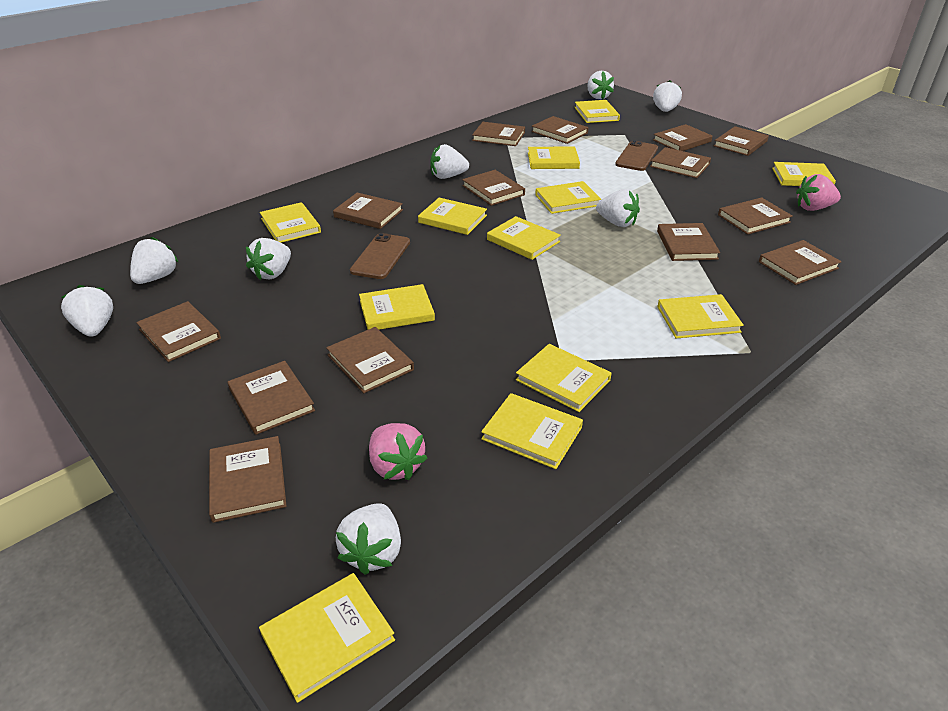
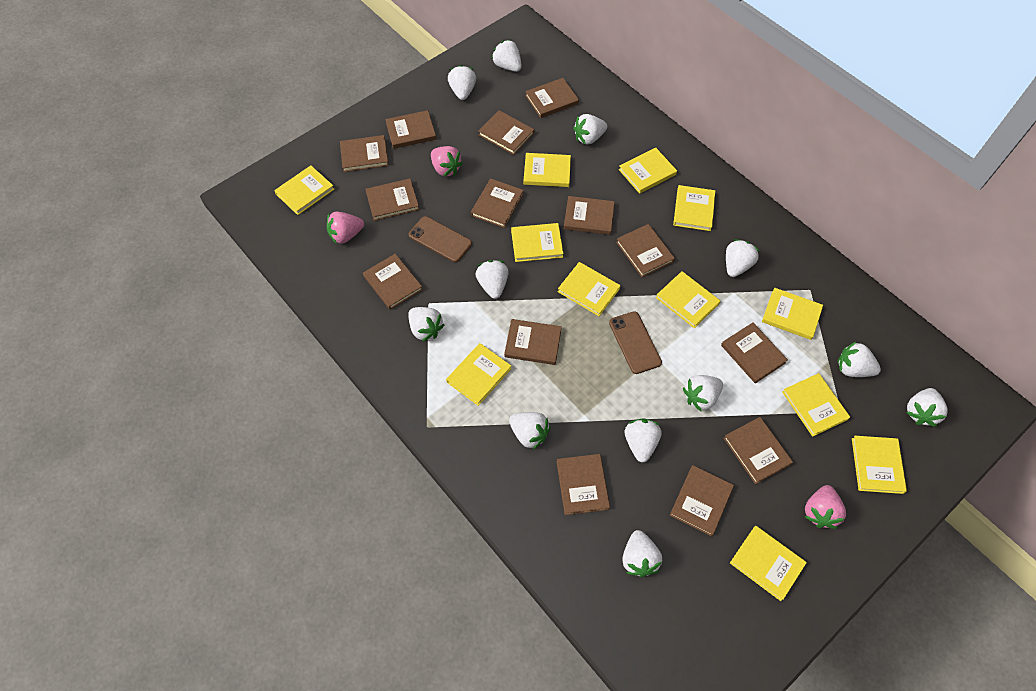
pink strawberry: 2 -> 3
white strawberry: 8 -> 12

